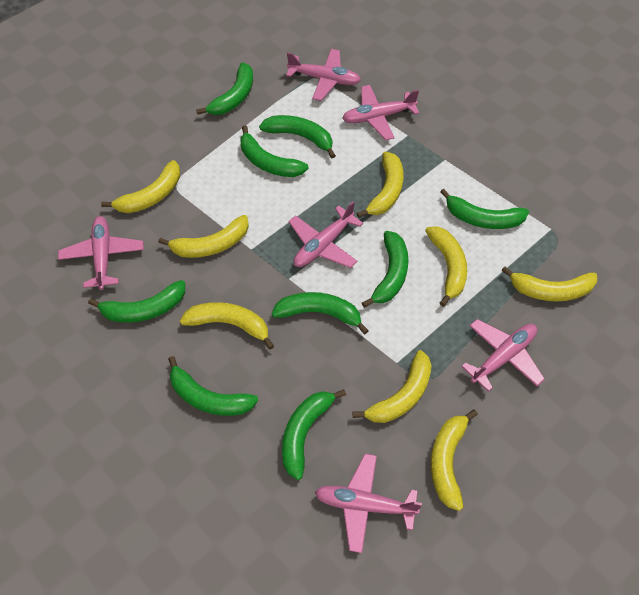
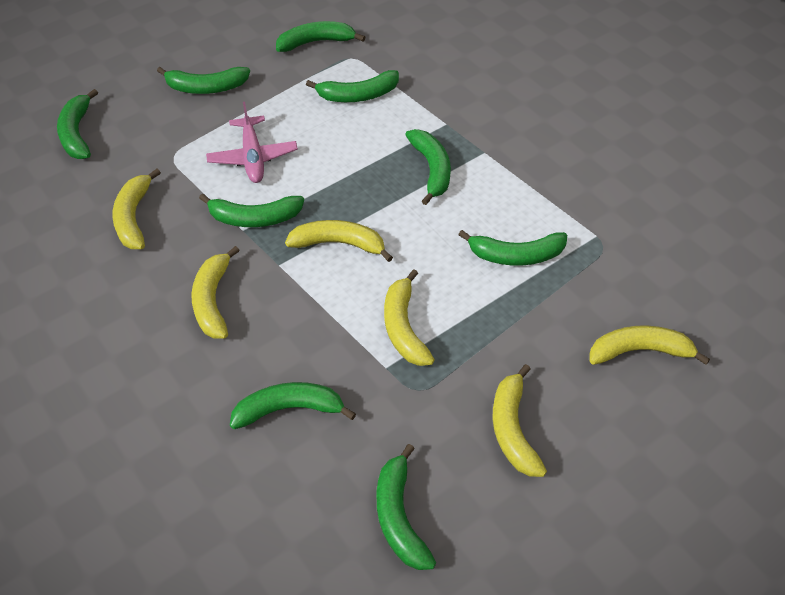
pink plane: 6 -> 1
yellow banana: 8 -> 6

